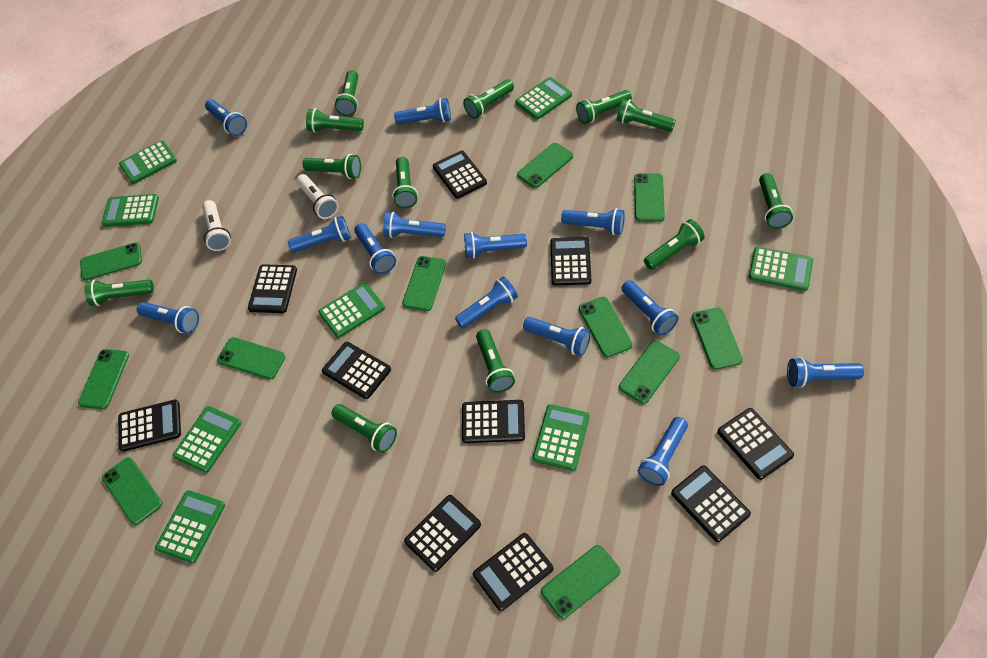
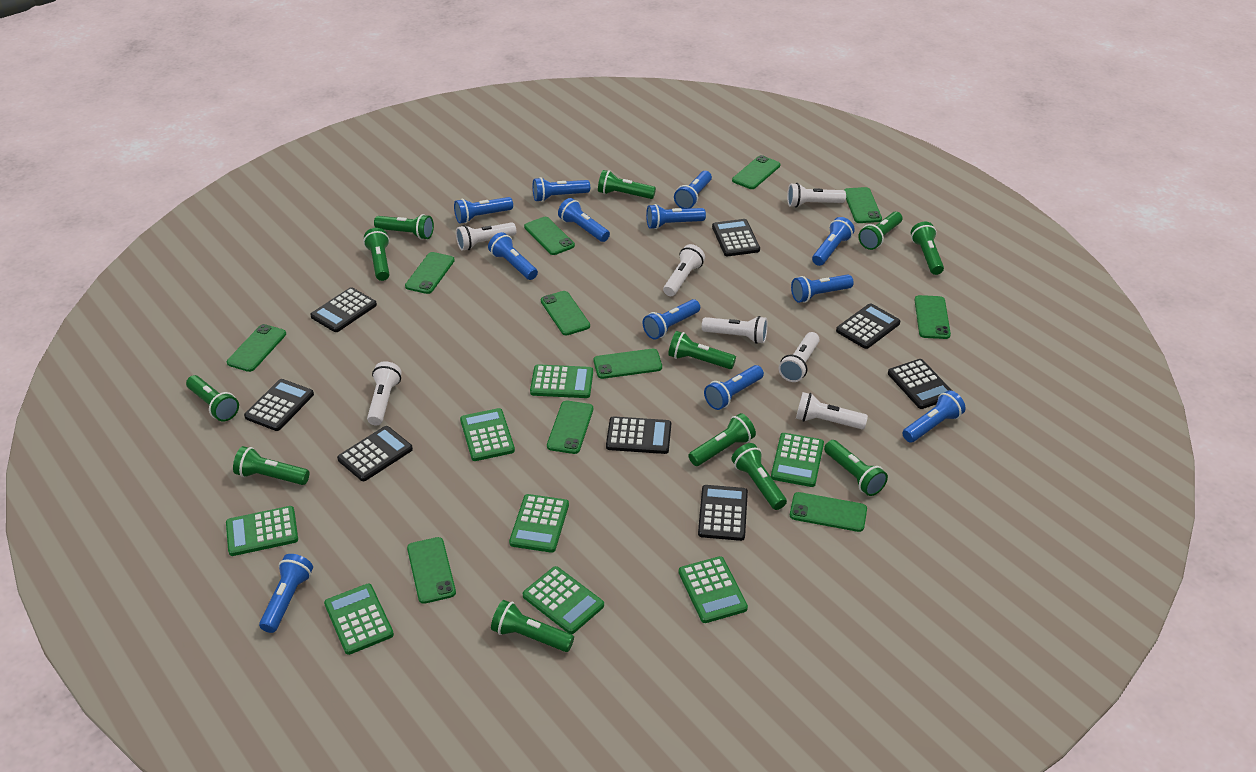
black calculator: 10 -> 8
blue flashlight: 13 -> 12
white flashlight: 2 -> 7

